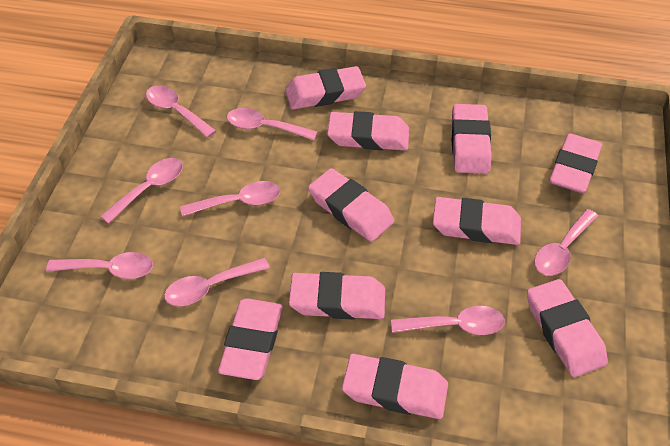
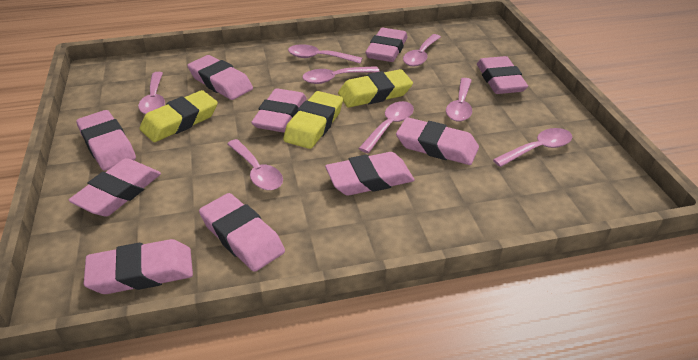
yellow eraser: 0 -> 3

